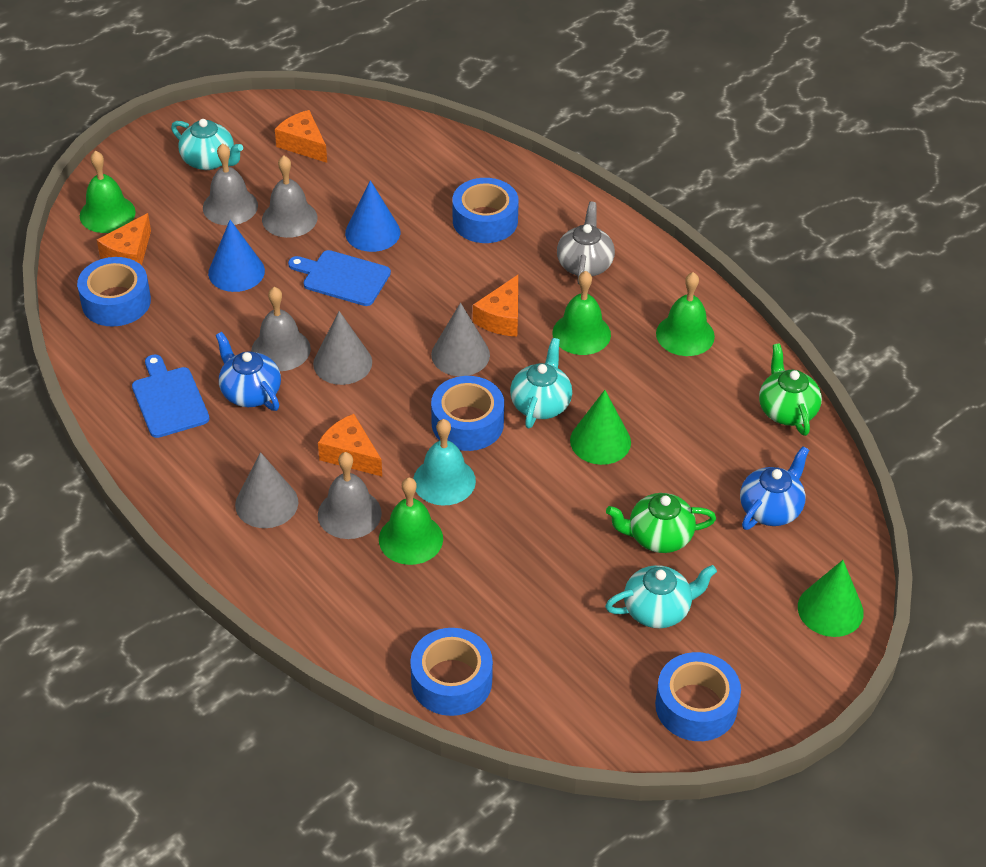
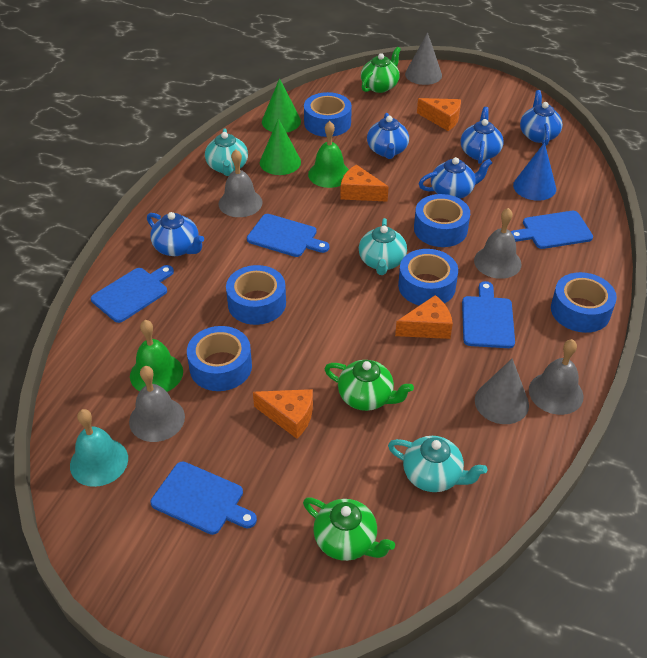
blue cone: 2 -> 1
blue cutting board: 2 -> 5
blue tape: 5 -> 6
blue teapot: 2 -> 5
green bell: 4 -> 2
green teapot: 2 -> 3
grey cone: 3 -> 2
grey teapot: 1 -> 0

